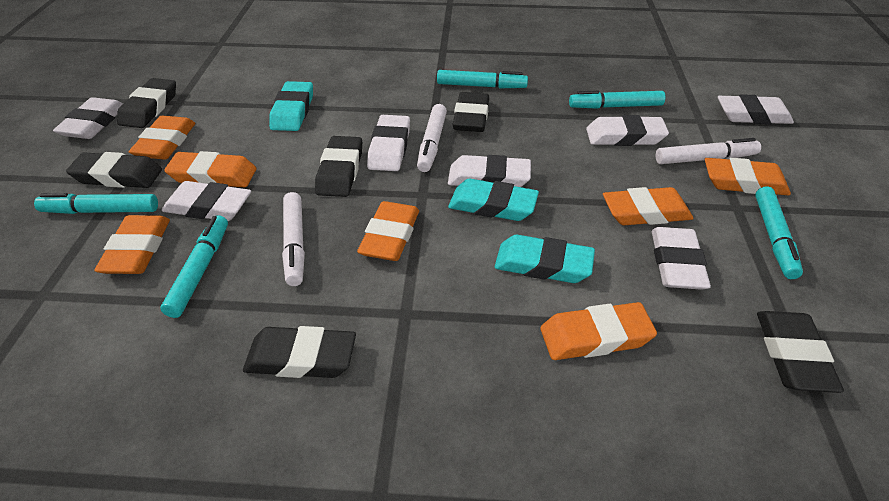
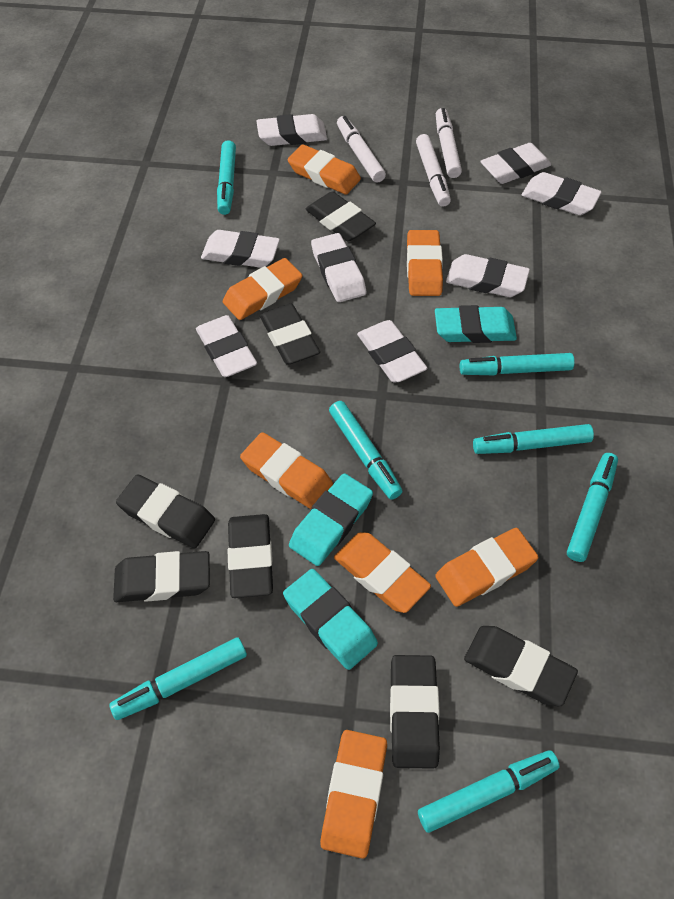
black eraser: 6 -> 7
turquoise marker: 5 -> 7
white eraser: 7 -> 8

